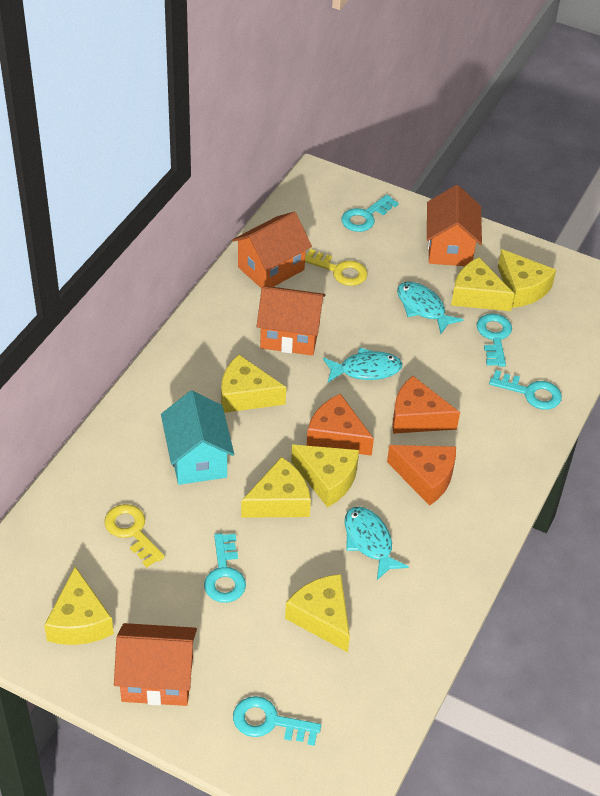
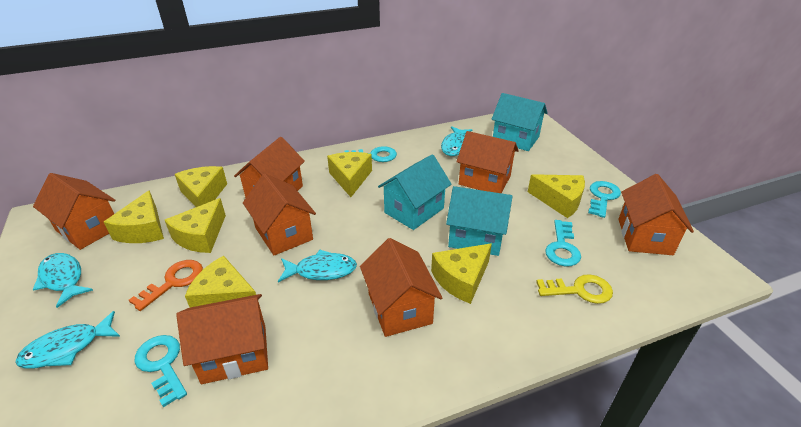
orange cheese: 3 -> 0
orange house: 4 -> 7
orange key: 0 -> 1
turquoise fish: 3 -> 4
turquoise house: 1 -> 3
turquoise key: 5 -> 4
yellow key: 2 -> 1

